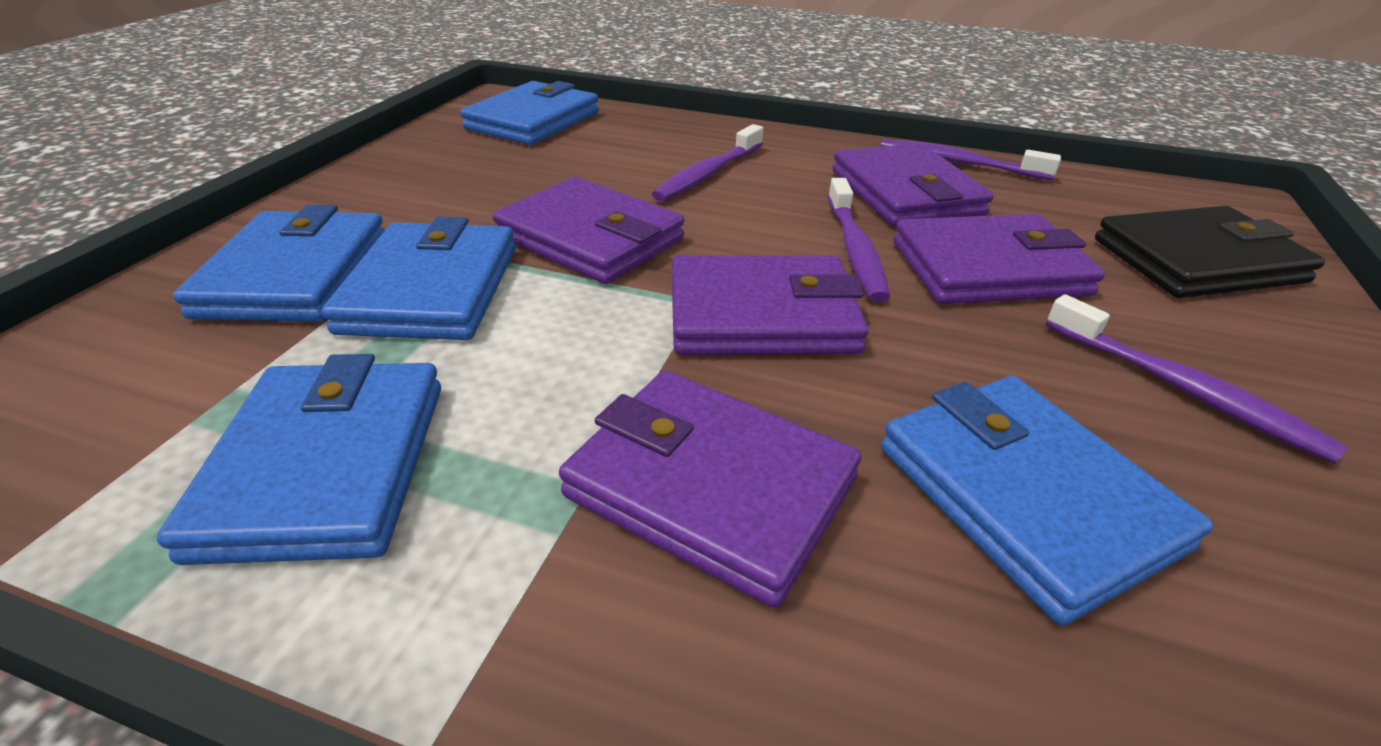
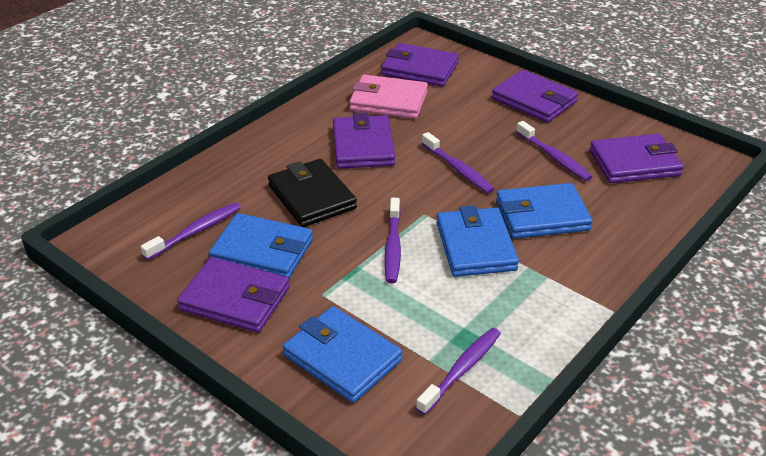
blue wallet: 5 -> 4
pink wallet: 0 -> 1
purple toothbrush: 4 -> 5

